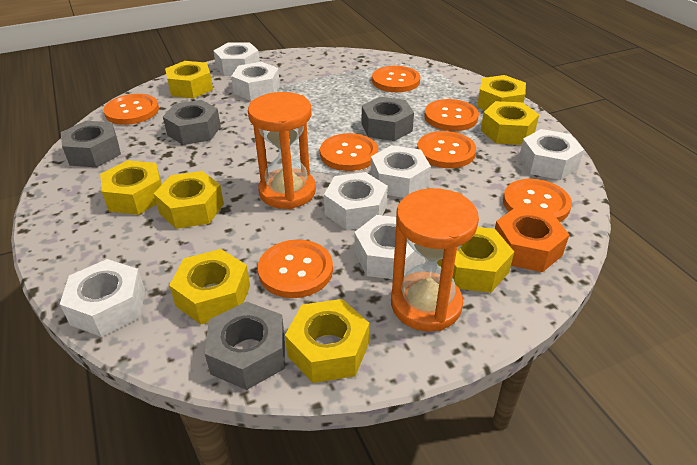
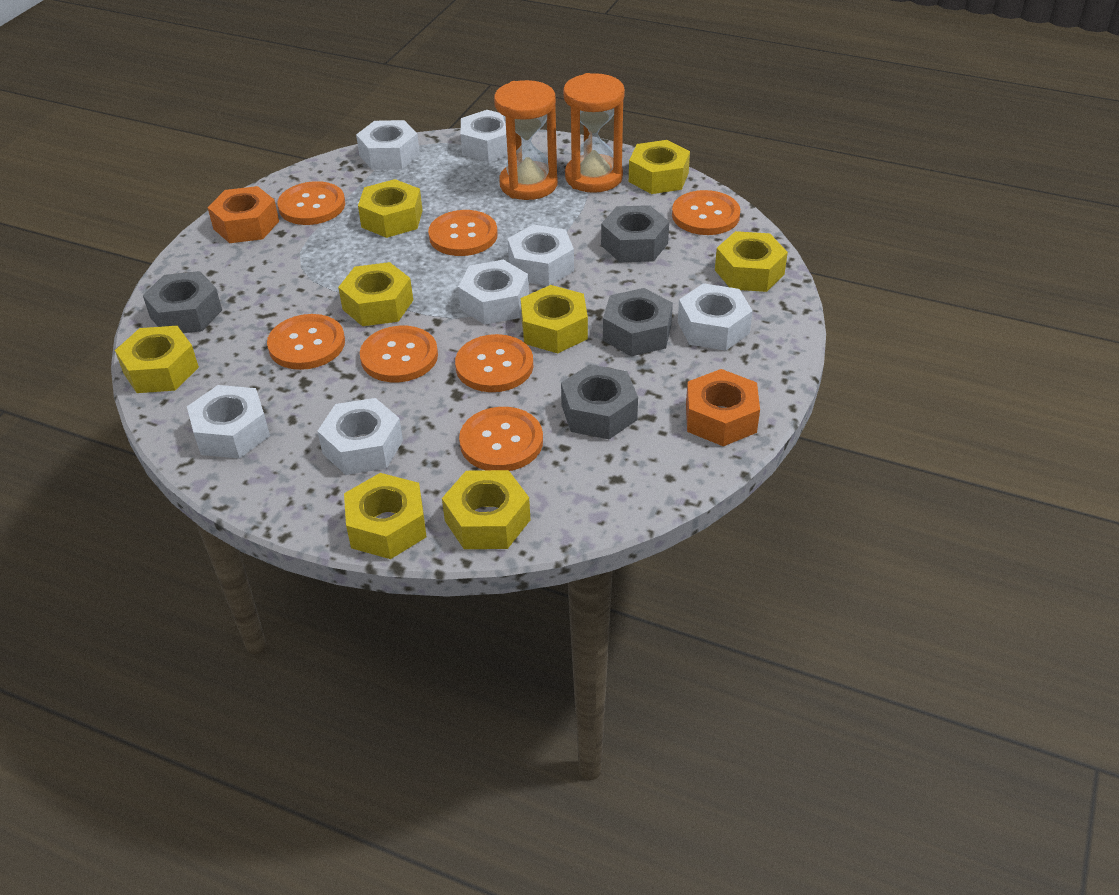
orange nut: 1 -> 2

